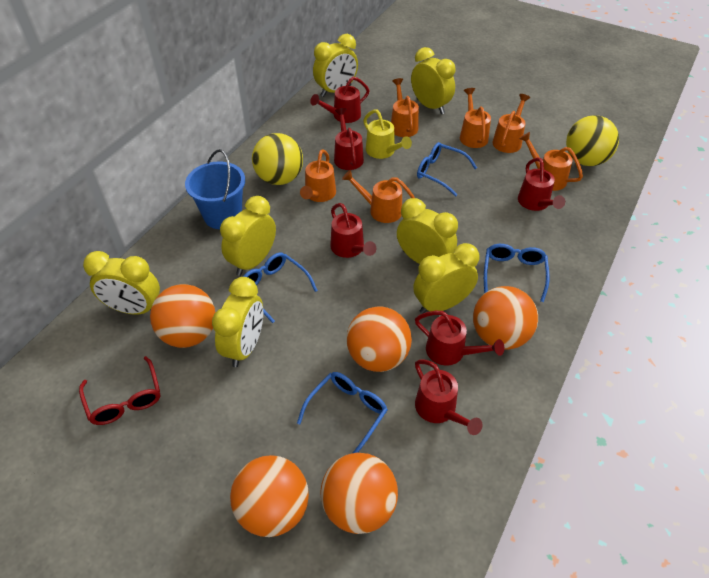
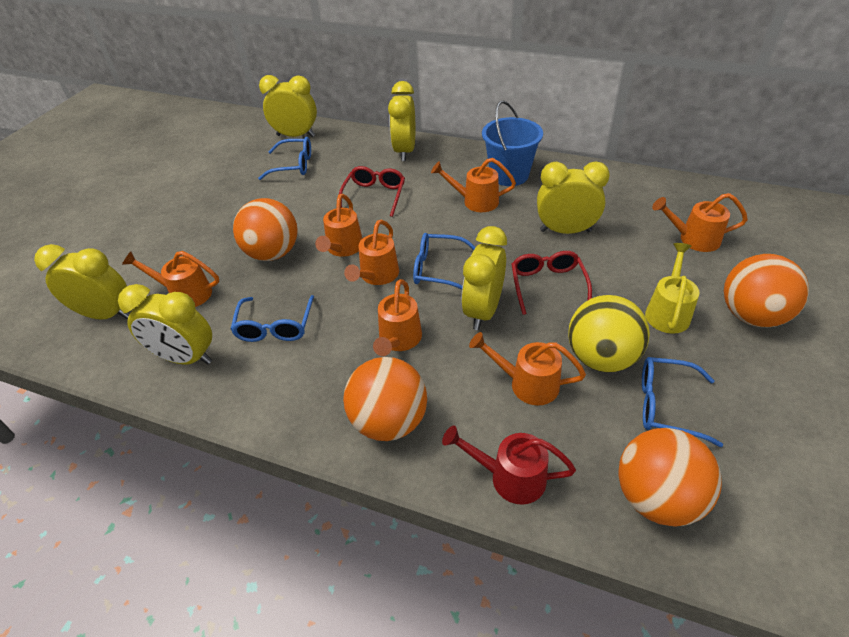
orange ball: 5 -> 4
orange watering can: 6 -> 7
red glasses: 1 -> 2
red watering can: 6 -> 1
yellow ball: 2 -> 1
yellow clock: 7 -> 6

